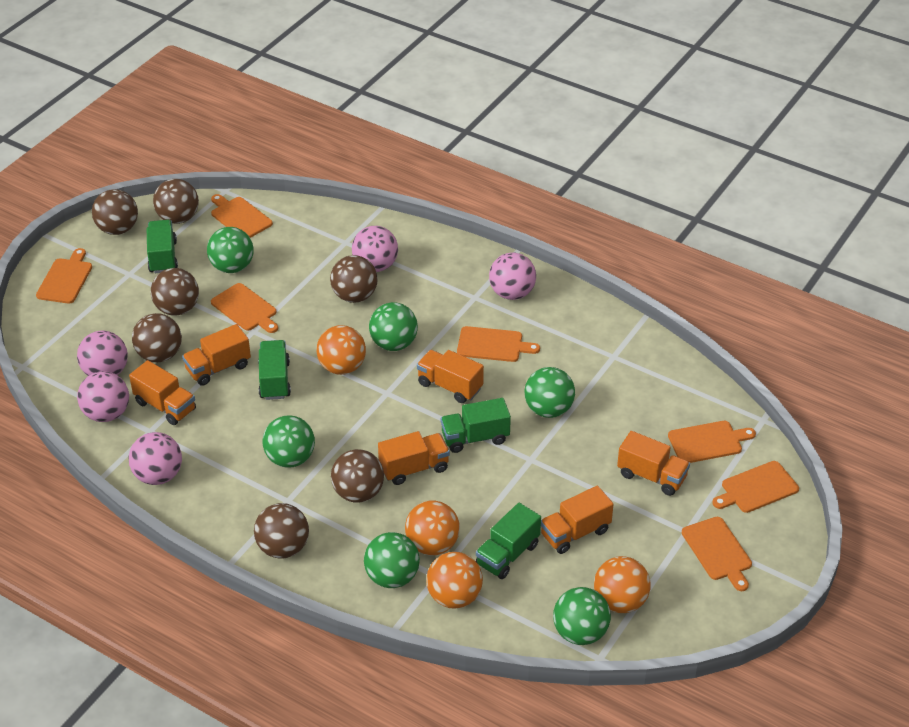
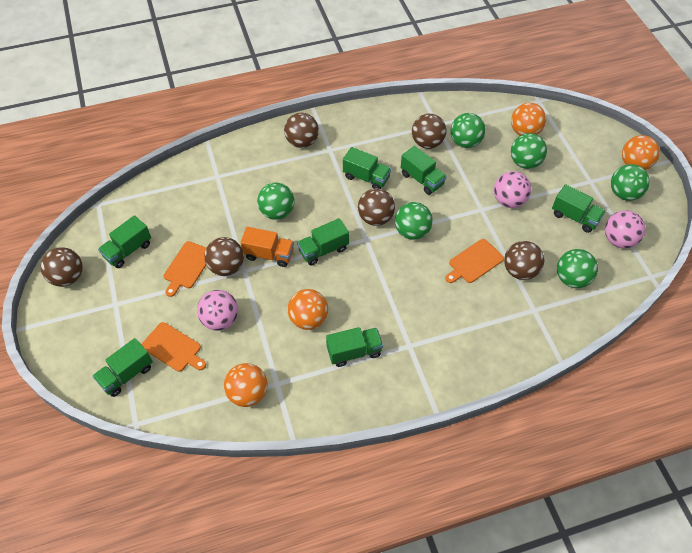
brown ball: 7 -> 6
green truck: 4 -> 7
orange cutting board: 7 -> 3
orange truck: 6 -> 1
pink ball: 5 -> 3

